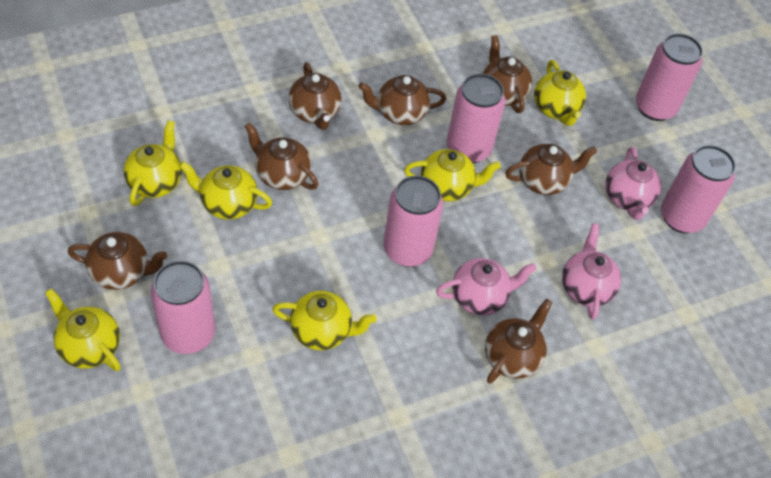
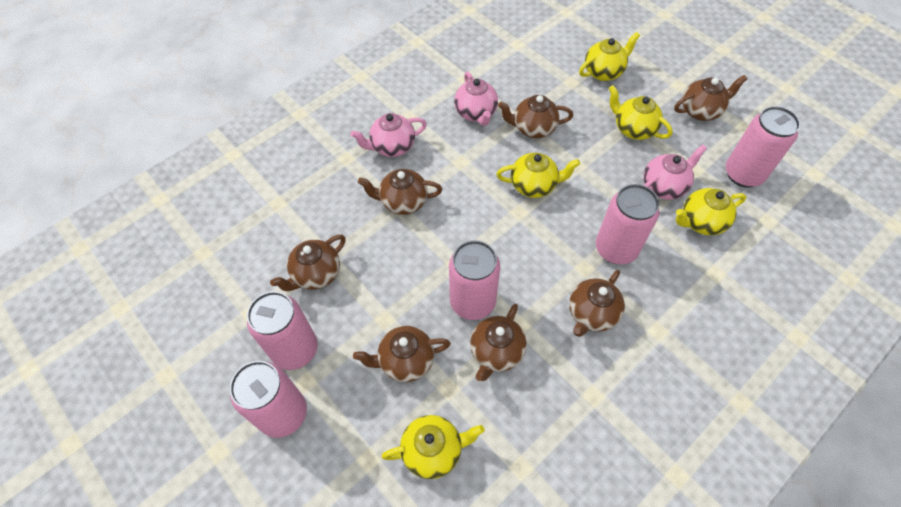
yellow teapot: 6 -> 5

